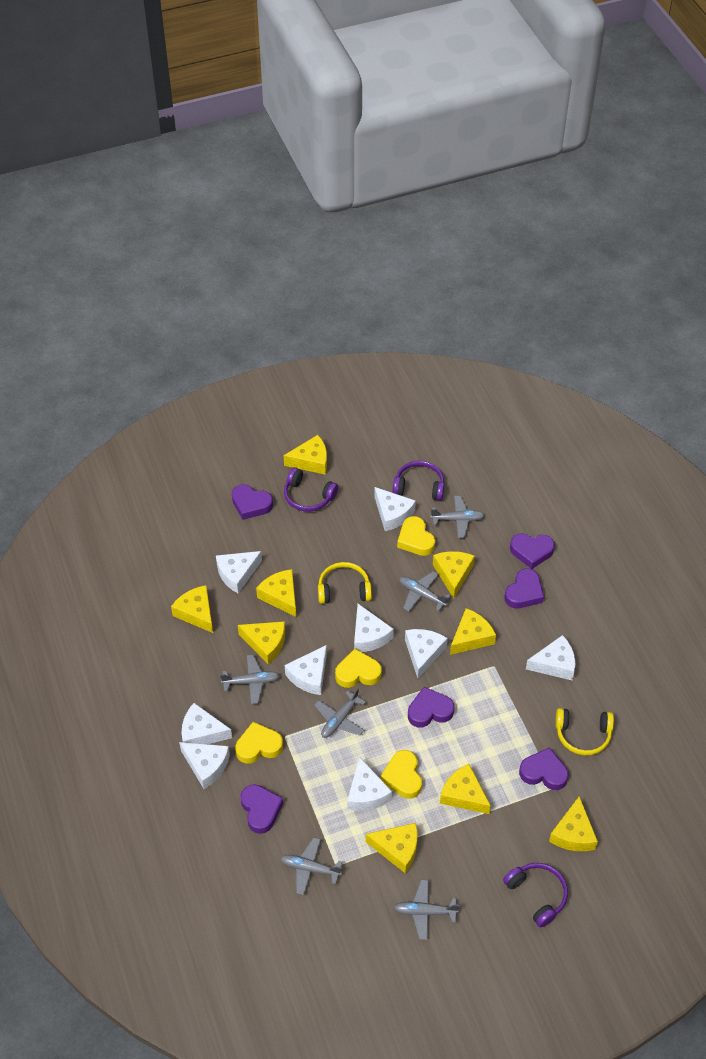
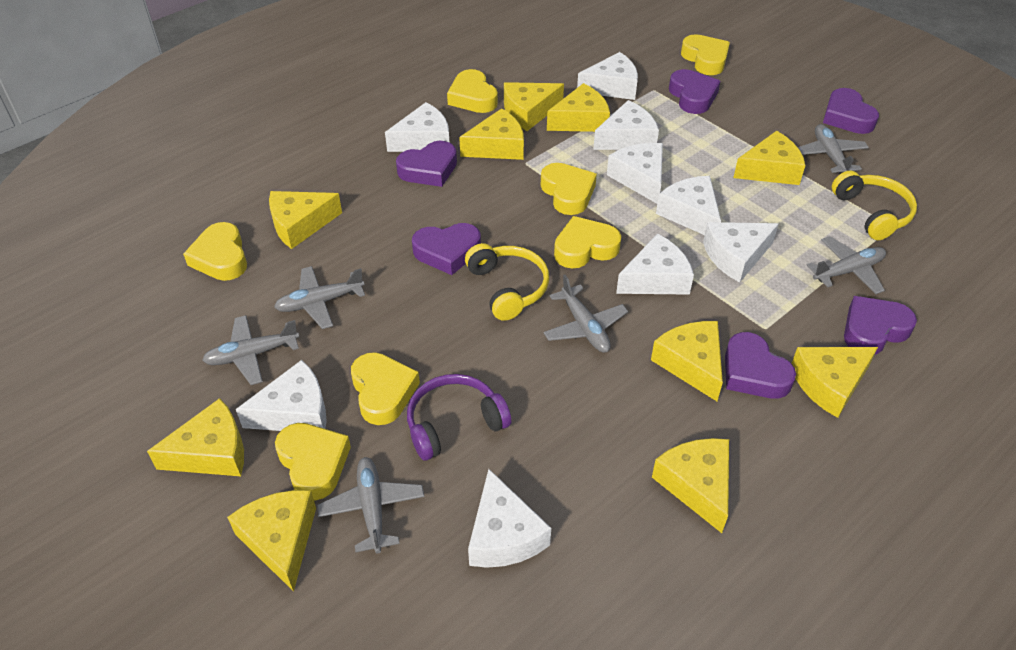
purple headphones: 3 -> 1
yellow cheese: 9 -> 10
yellow heart: 4 -> 7

